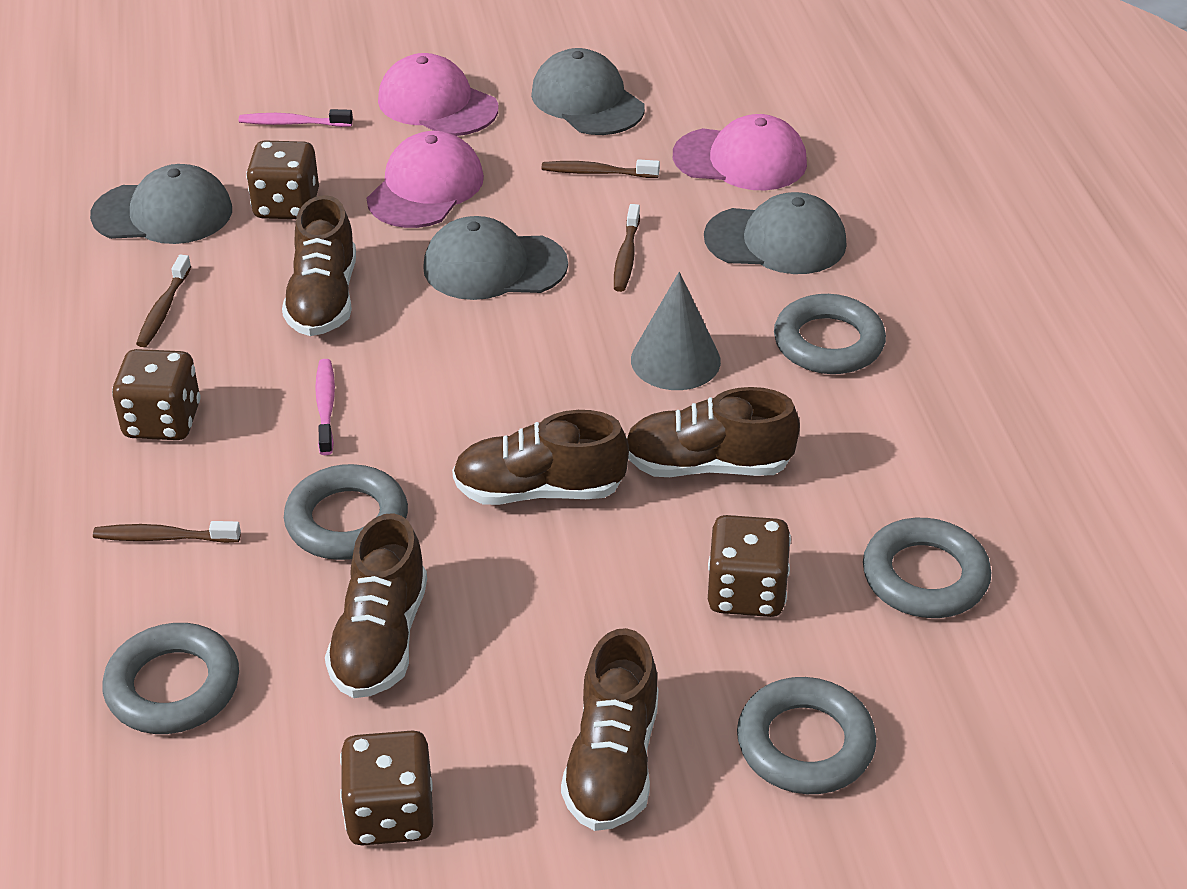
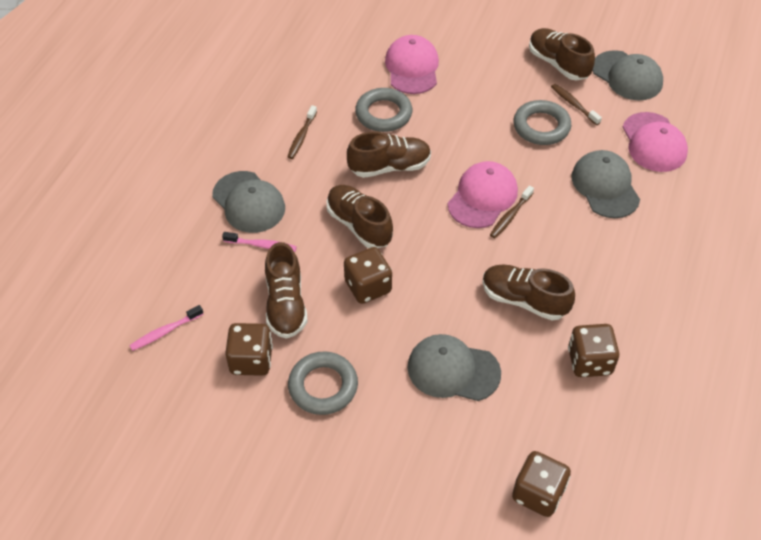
brown toothbrush: 4 -> 3
grey cone: 1 -> 0
grey ring: 5 -> 3

